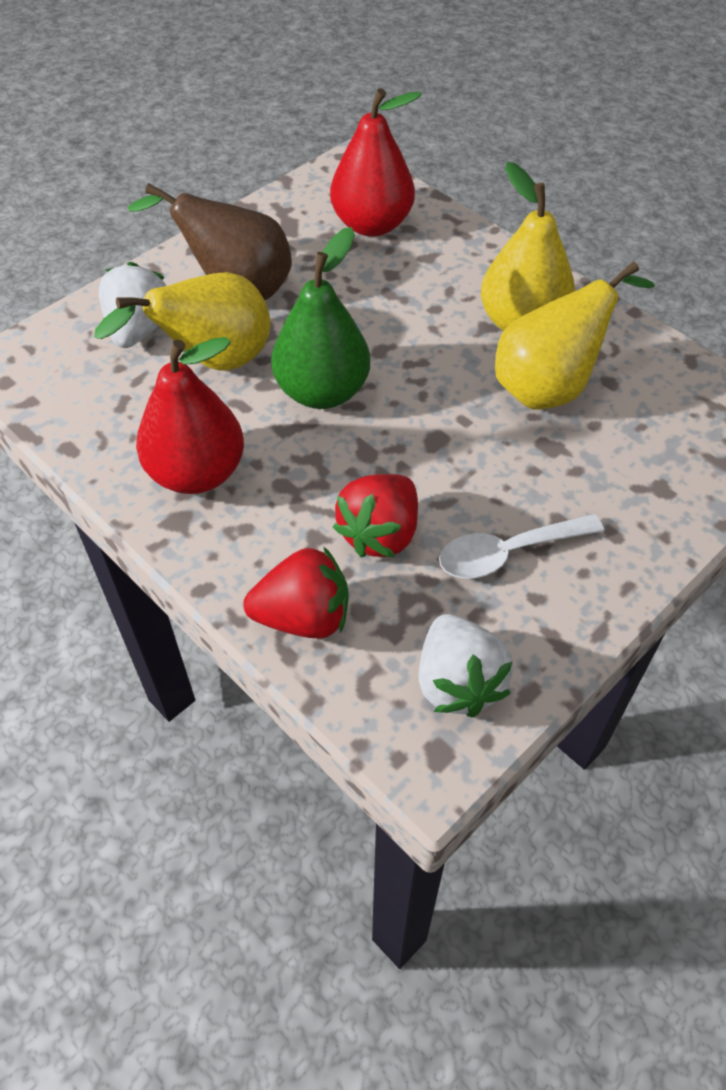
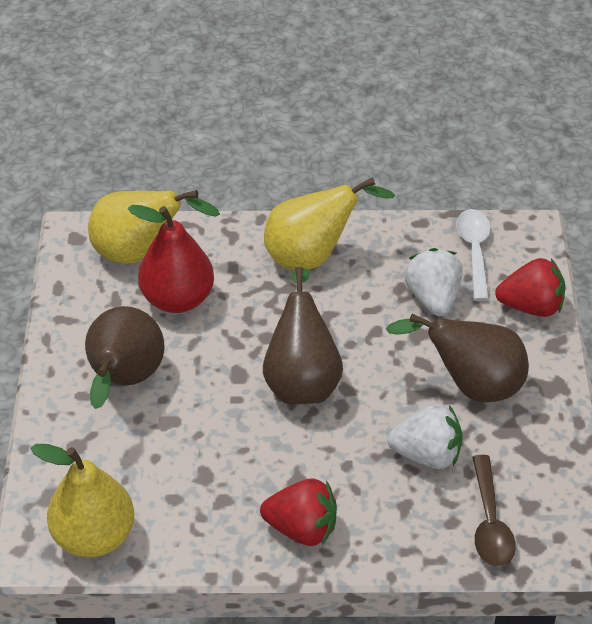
brown pear: 1 -> 3
brown spoon: 0 -> 1
green pear: 1 -> 0
red pear: 2 -> 1

